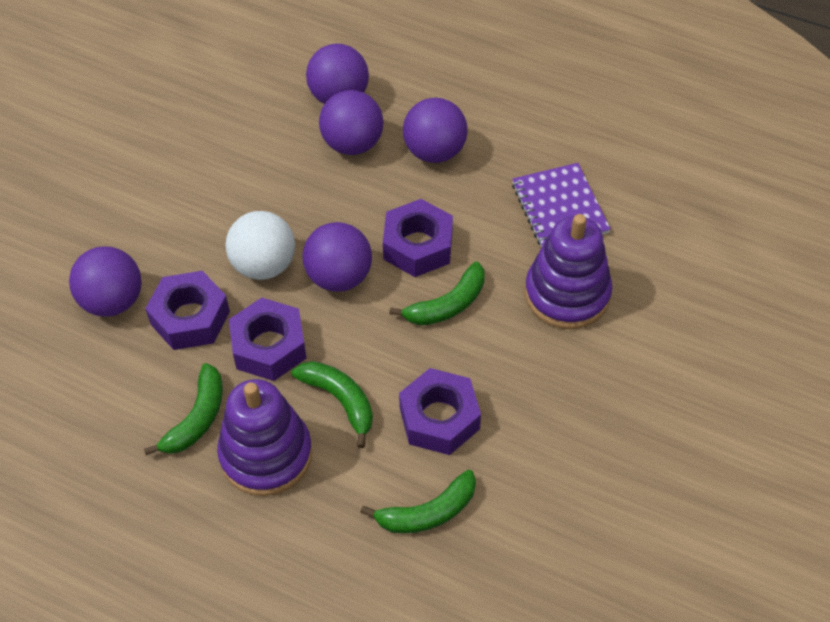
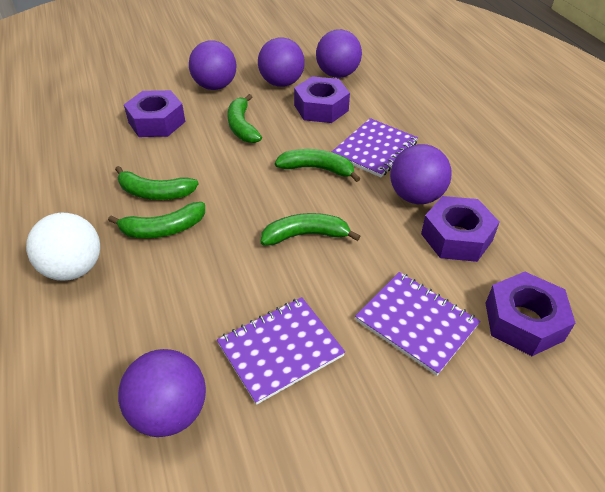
green banana: 4 -> 5
purple notebook: 1 -> 3
purple stacking toy: 2 -> 0

